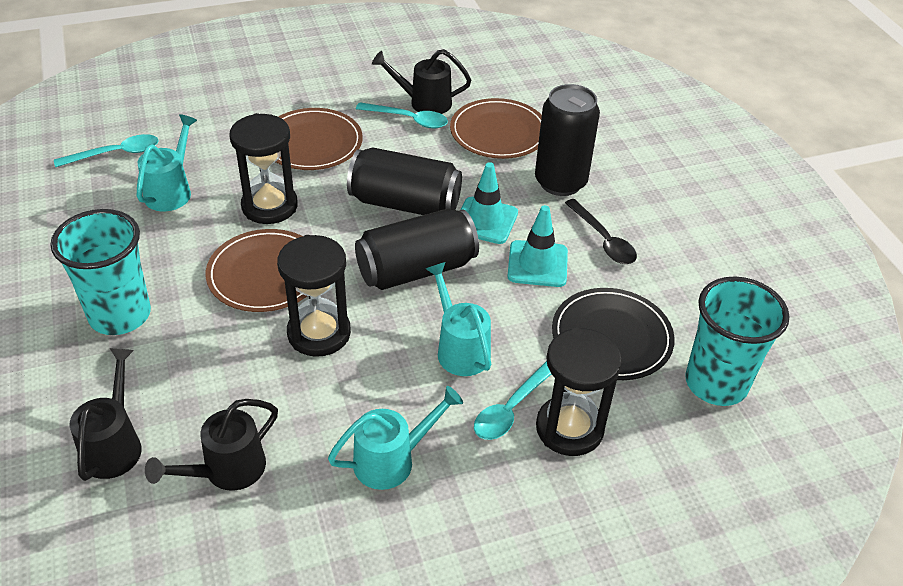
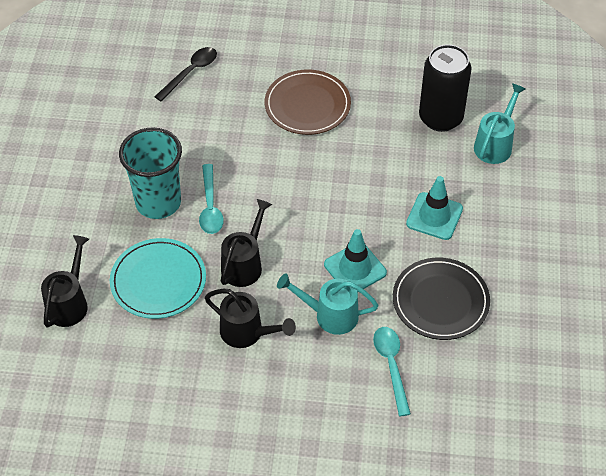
black can: 3 -> 1
black hourglass: 3 -> 0
brown plate: 3 -> 1
turquoise cup: 2 -> 1
turquoise plate: 0 -> 1
turquoise spoon: 3 -> 2
turquoise watering can: 3 -> 2

